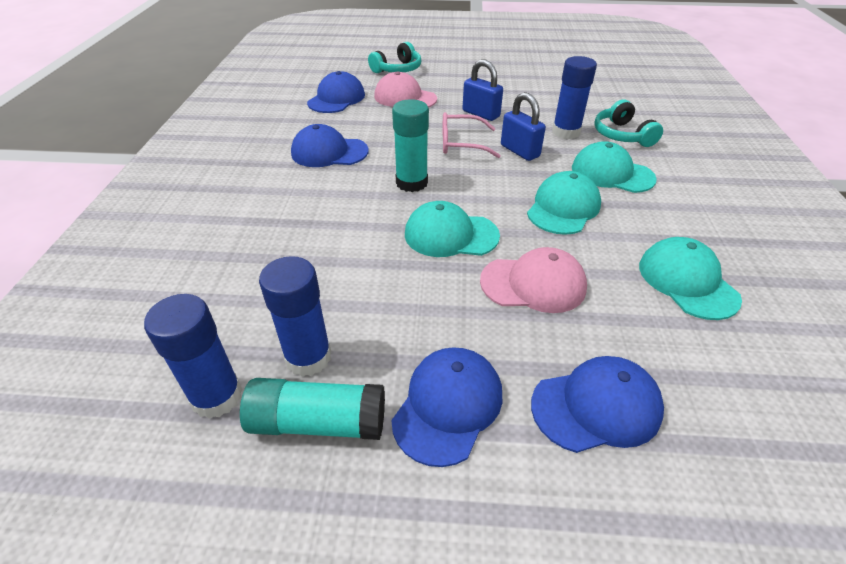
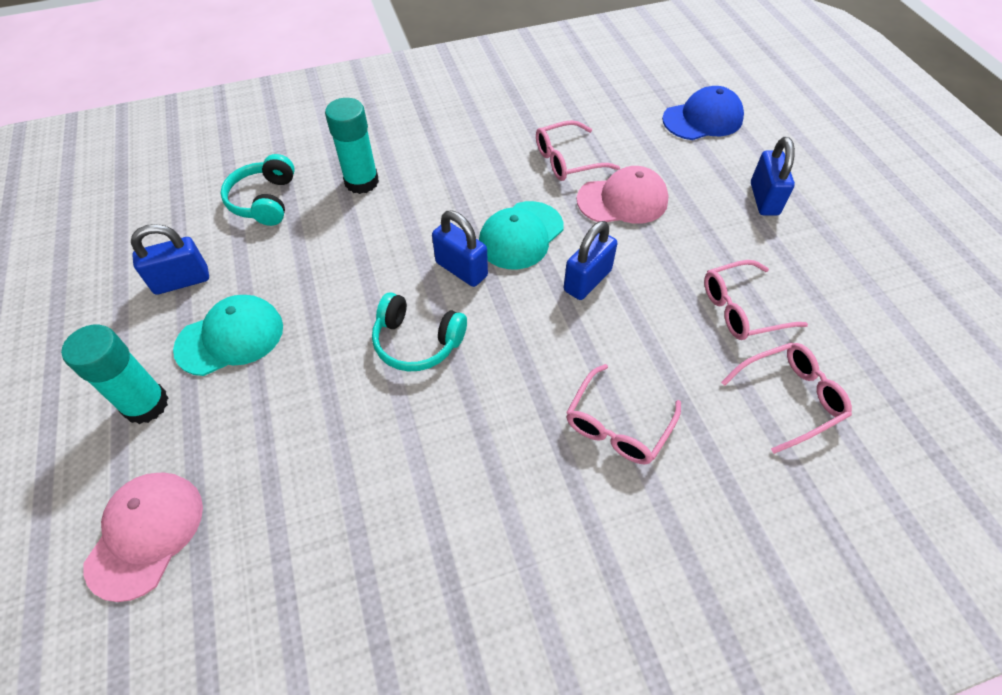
blue cap: 4 -> 1
blue glue stick: 3 -> 0
blue padlock: 2 -> 4
pink glasses: 1 -> 4
turquoise cap: 4 -> 2

